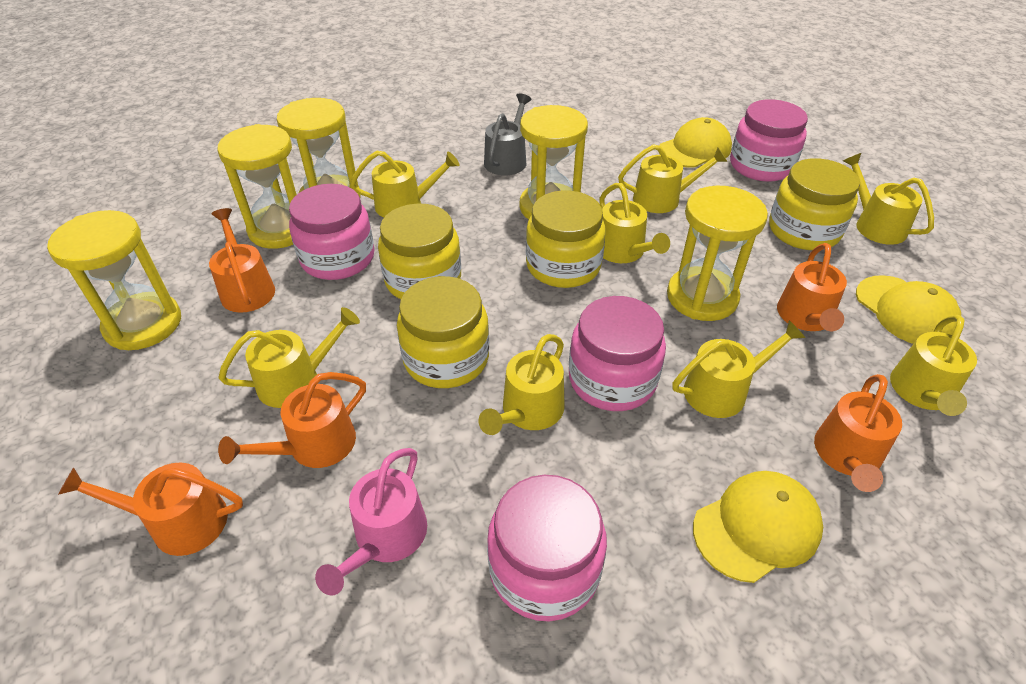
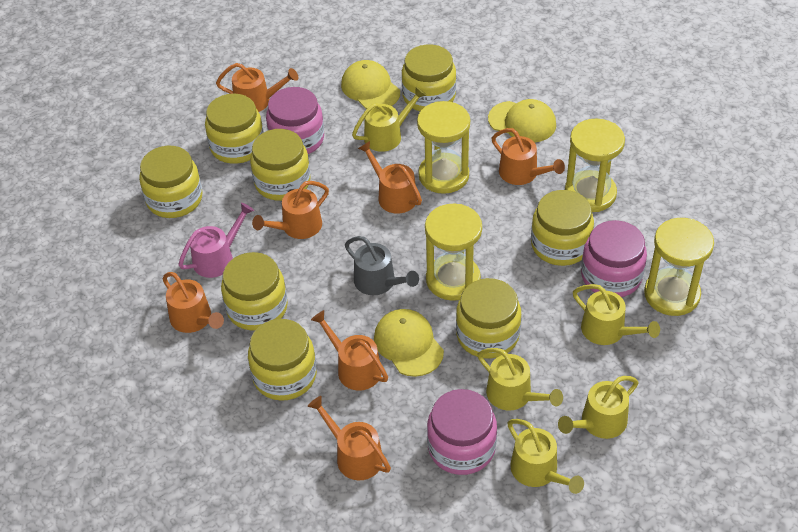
orange watering can: 5 -> 7
pink jar: 4 -> 3
yellow hourglass: 5 -> 4
yellow jar: 4 -> 8
yellow watering can: 8 -> 5

